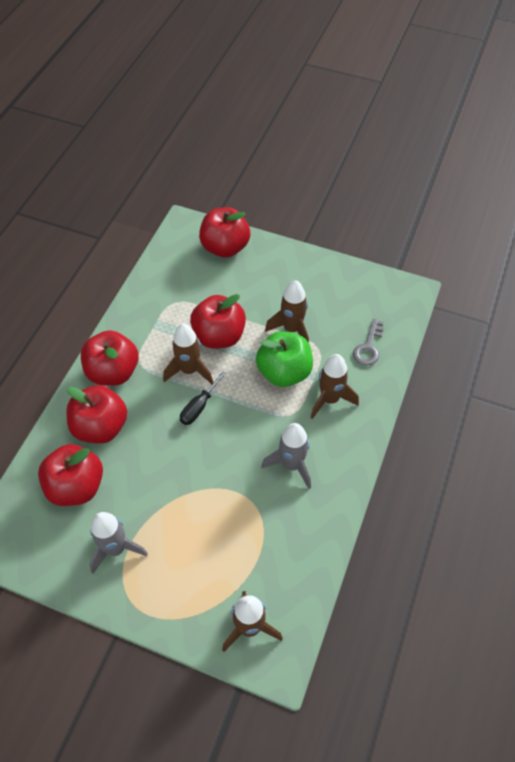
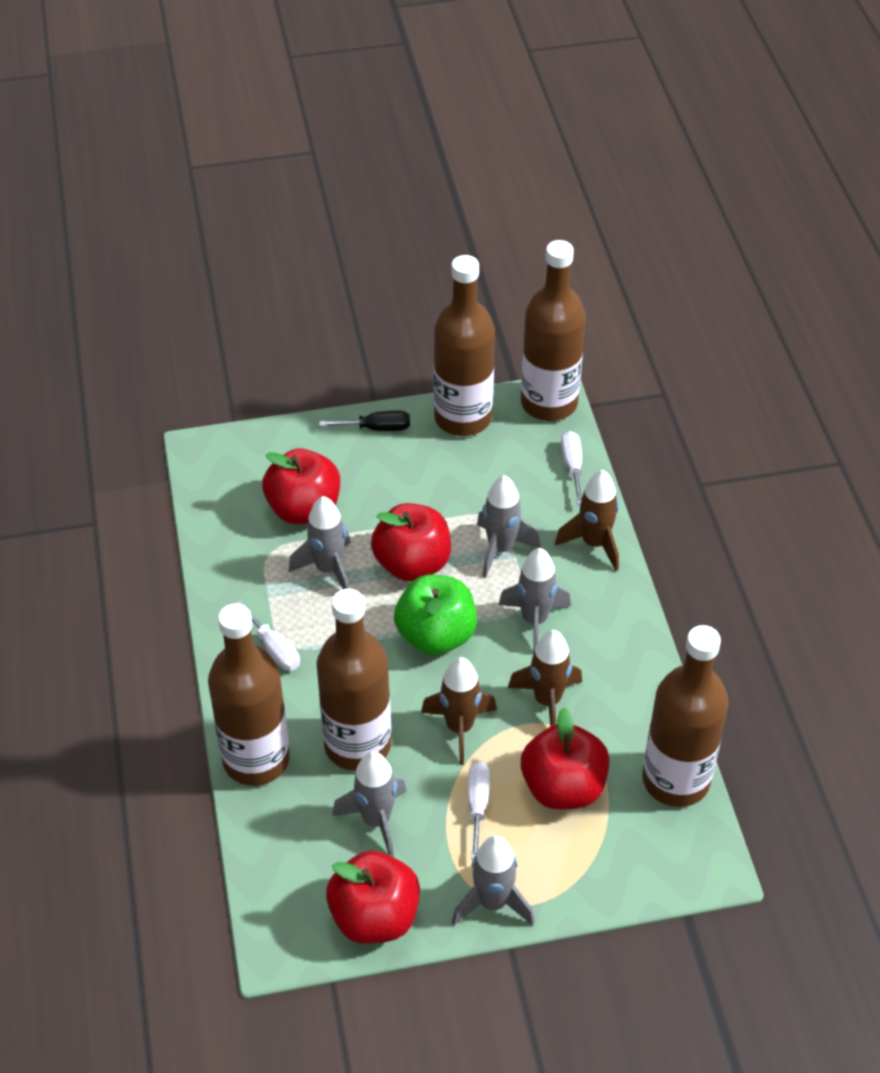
brown bottle: 0 -> 5
brown rocket: 4 -> 3
grey key: 1 -> 0
grey rocket: 2 -> 5
red apple: 5 -> 4
white screwdriver: 0 -> 3

